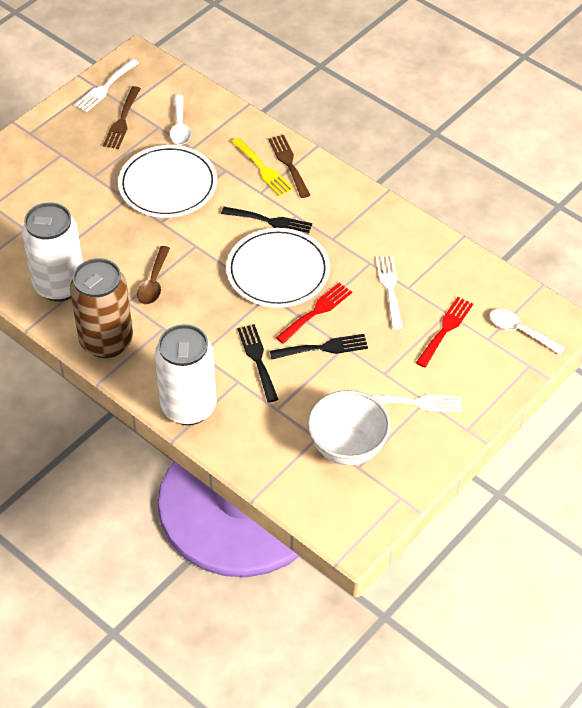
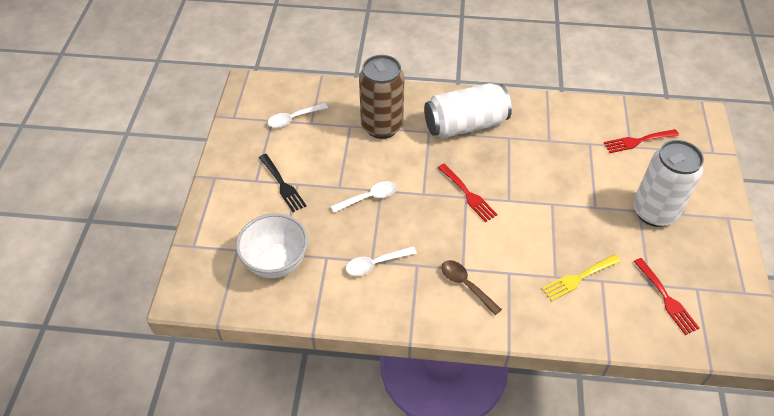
black fork: 3 -> 1
brown fork: 2 -> 0
red fork: 2 -> 3
white fork: 3 -> 0
white plate: 2 -> 0
white spoon: 2 -> 3

